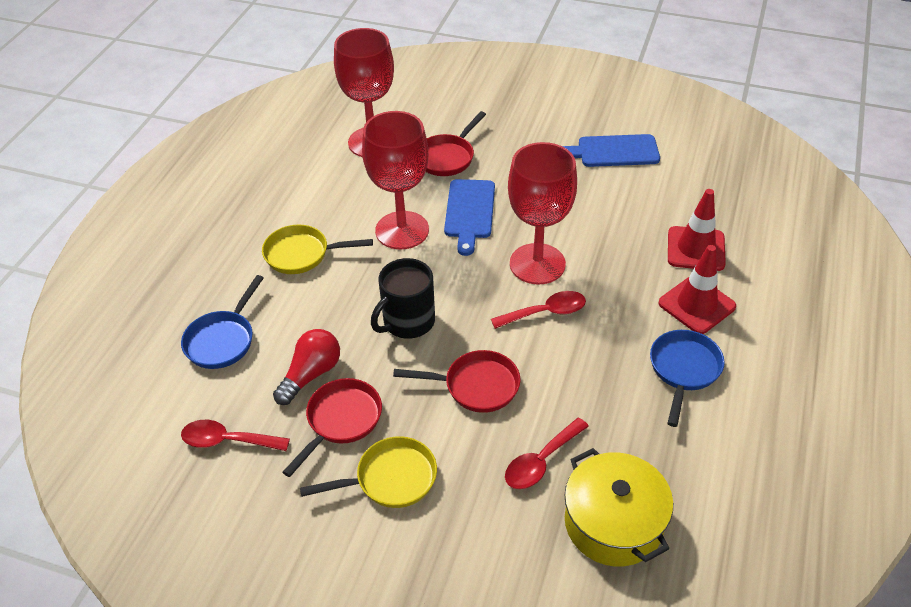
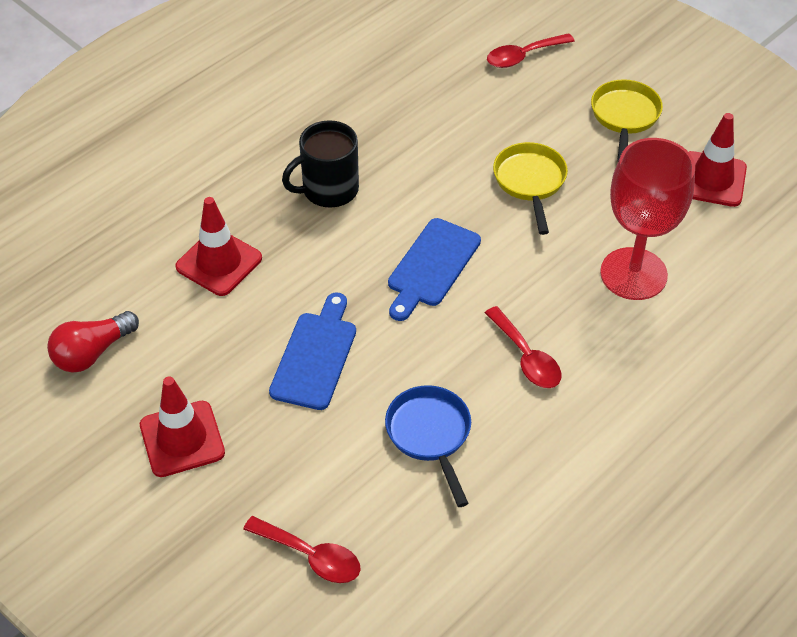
blue pan: 2 -> 1
red goblet: 3 -> 1
red pan: 3 -> 0
red traffic cone: 2 -> 3
yellow pot: 1 -> 0

